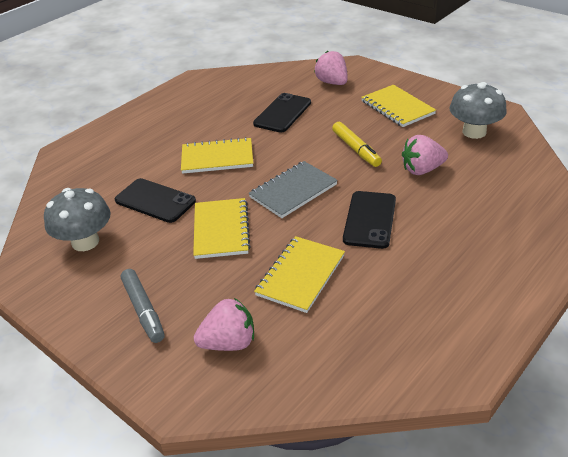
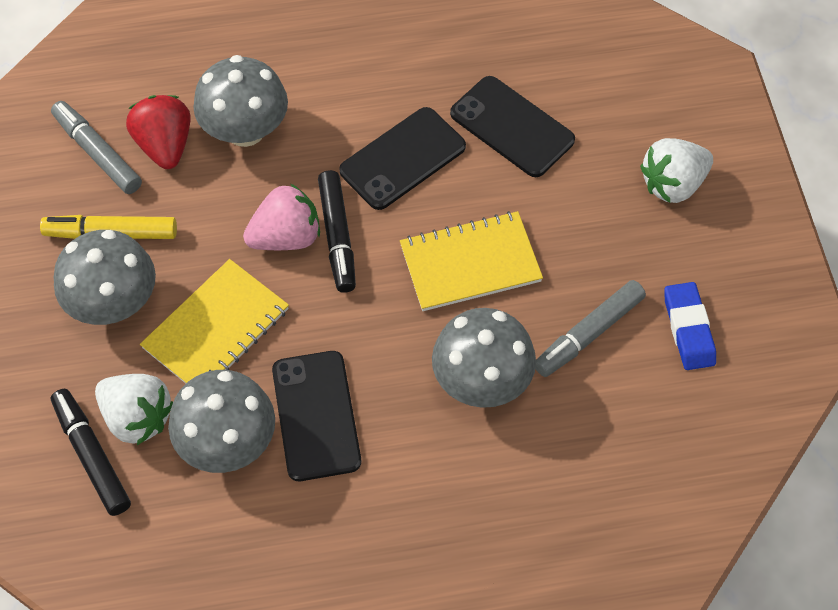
black marker: 0 -> 2
blue eraser: 0 -> 1
grey marker: 1 -> 2
grey mushroom: 2 -> 4
grey notebook: 1 -> 0
pink strawberry: 3 -> 1
red strawberry: 0 -> 1
white strawberry: 0 -> 2
yellow notebook: 4 -> 2

